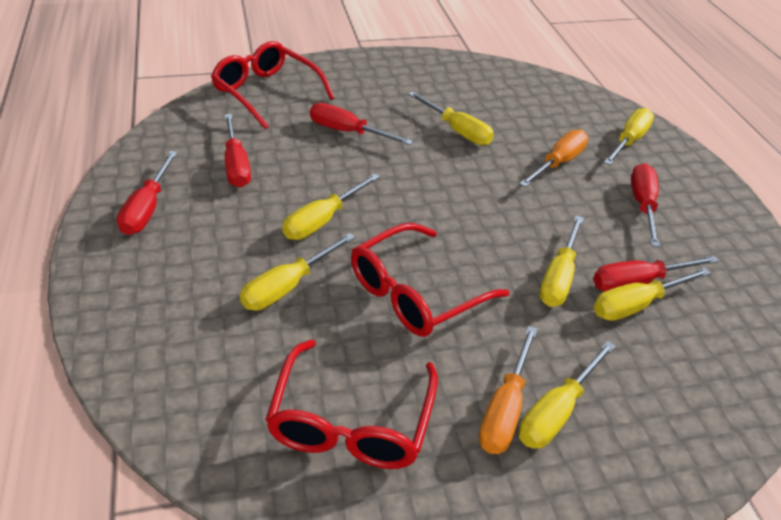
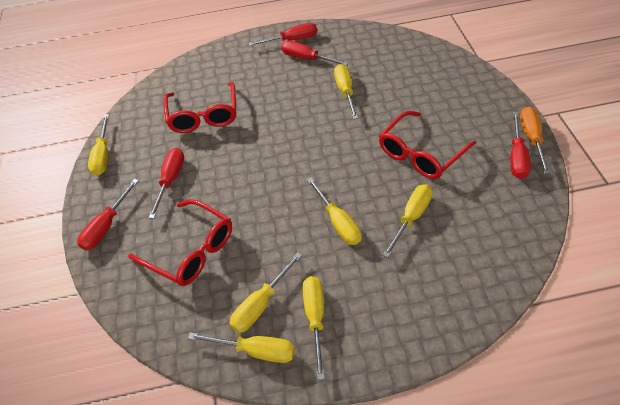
orange screwdriver: 2 -> 1

